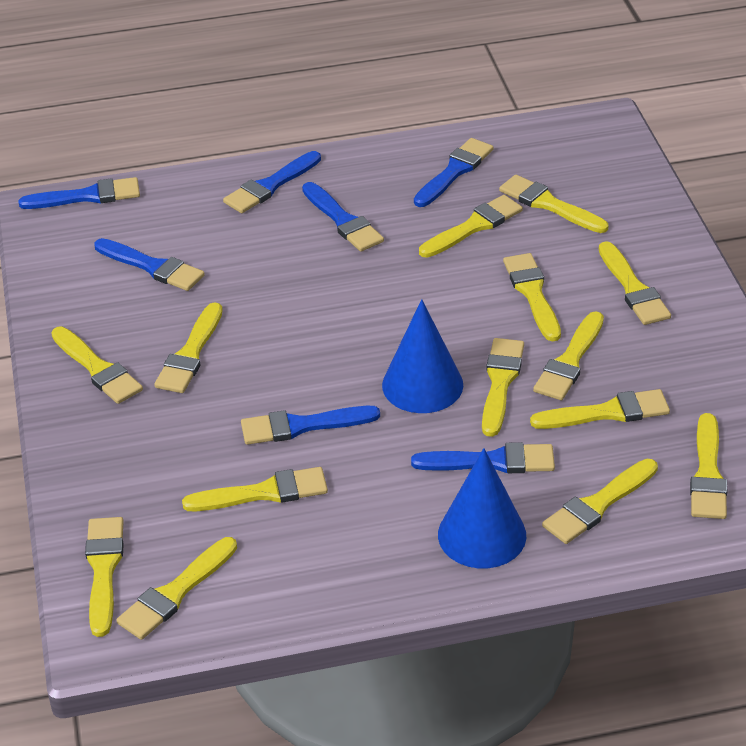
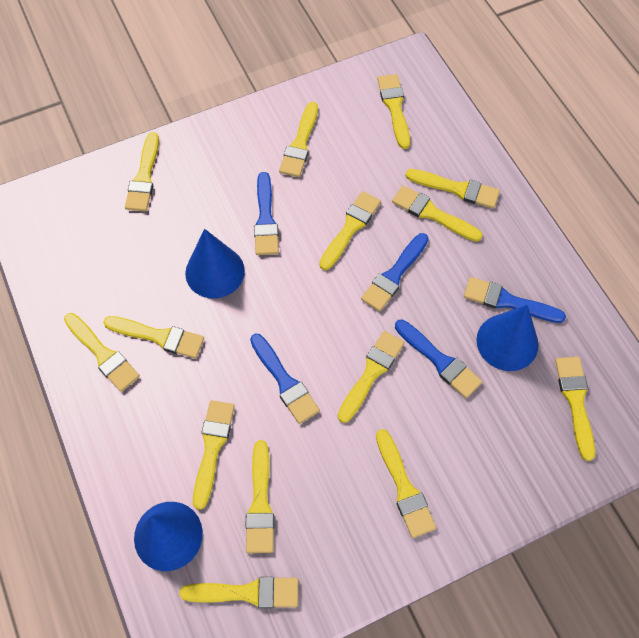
blue brush: 7 -> 5
blue cone: 2 -> 3

